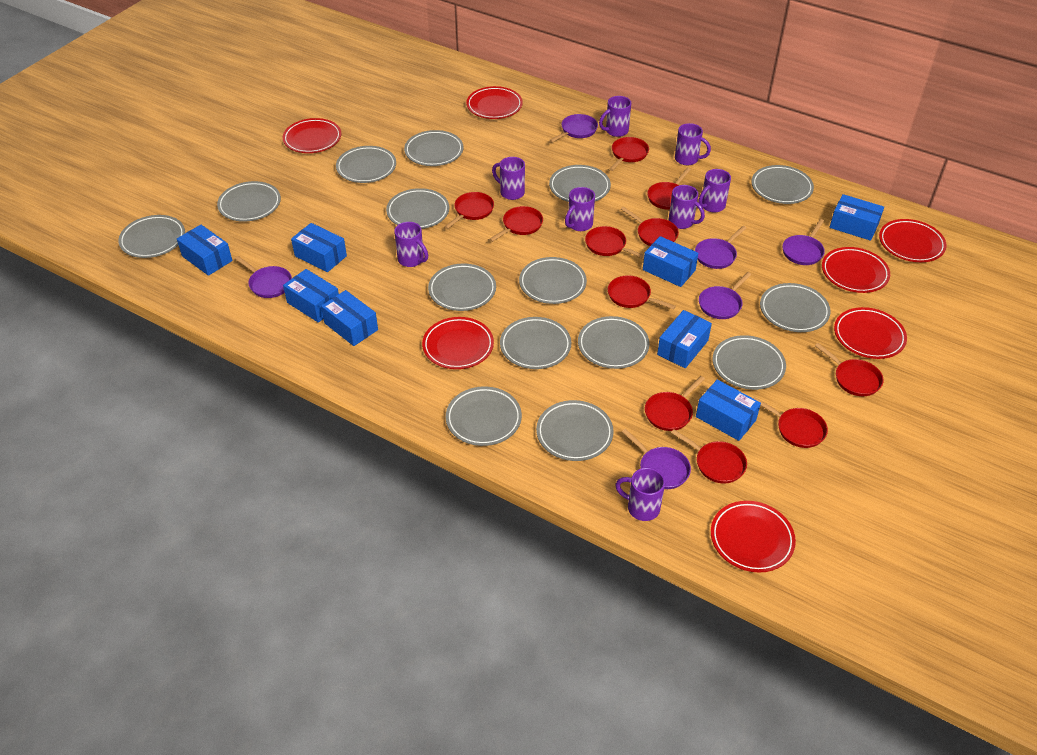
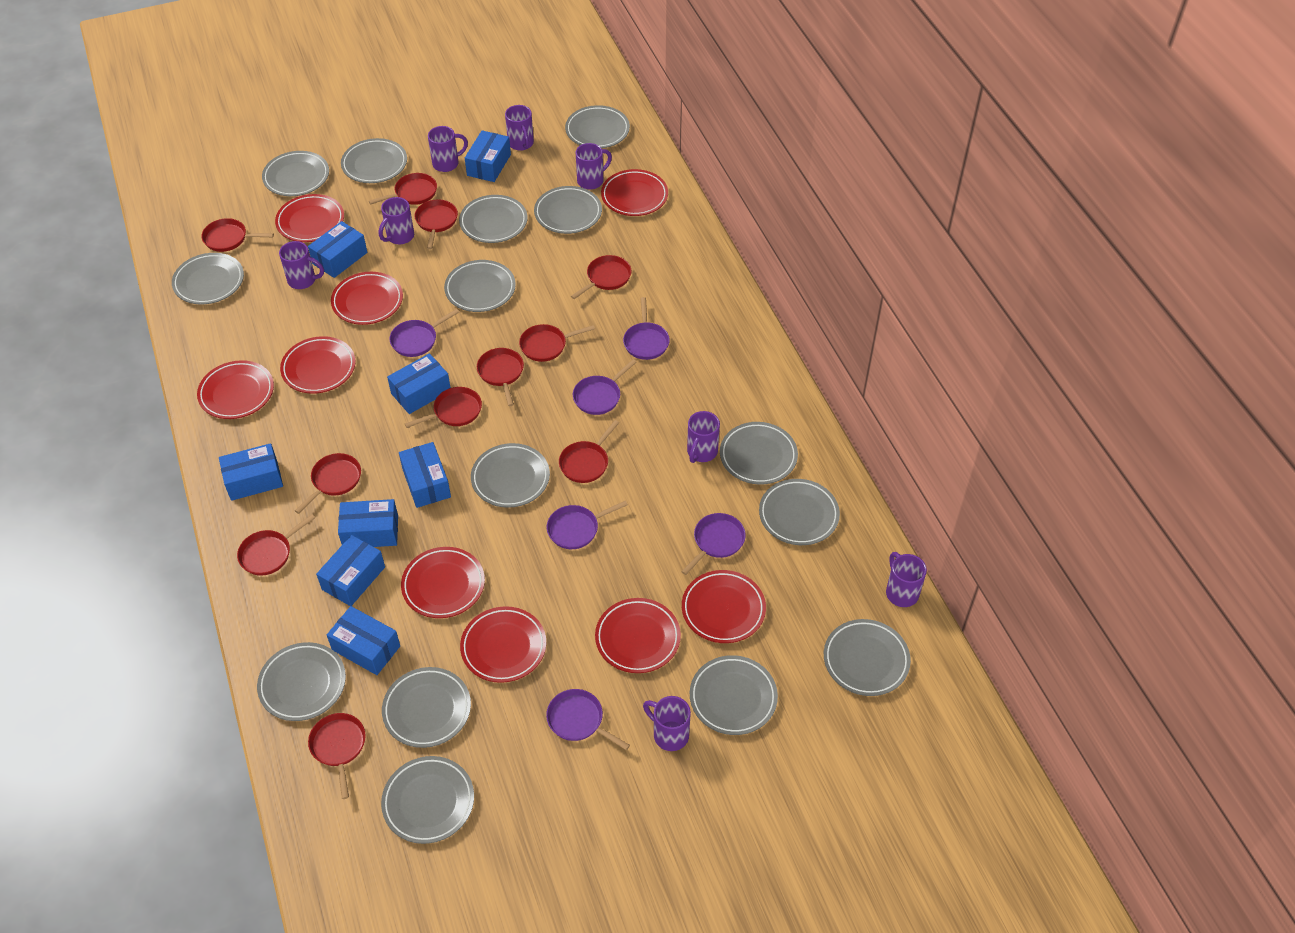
red plate: 7 -> 9

